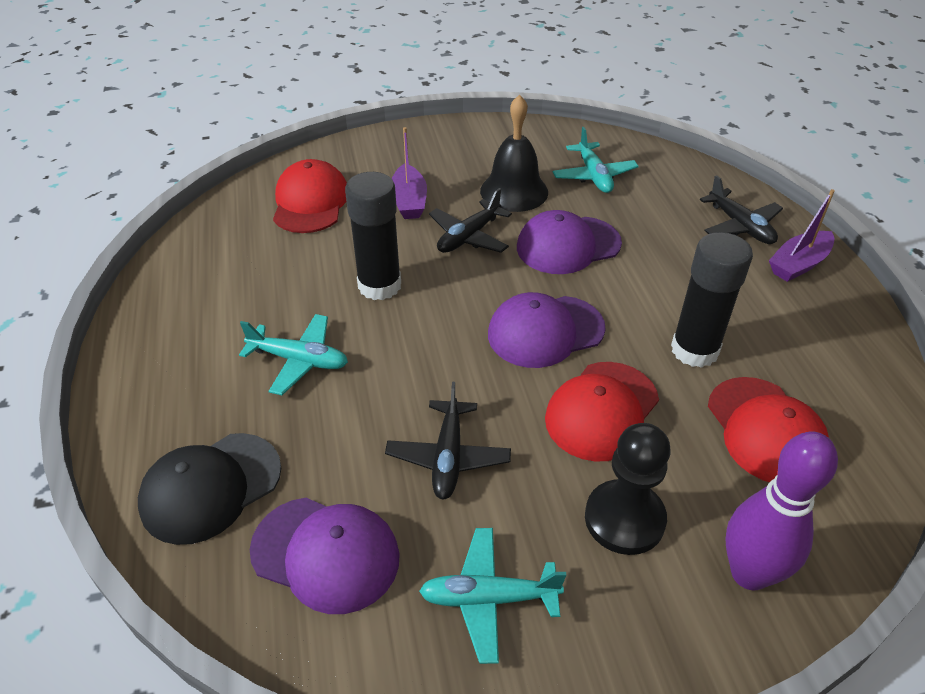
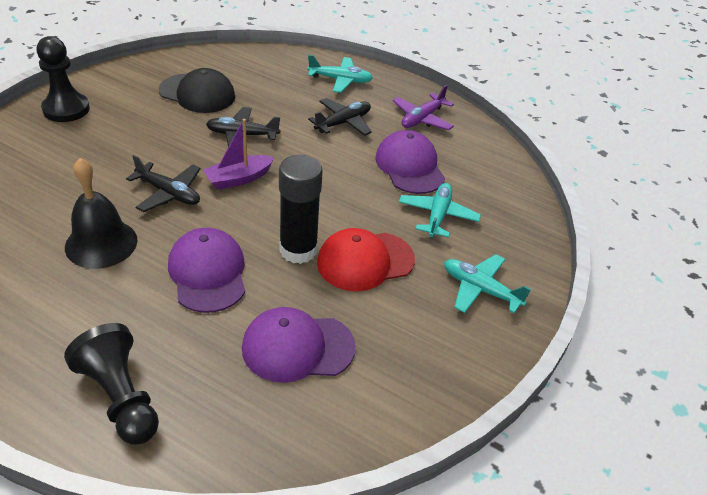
black glue stick: 2 -> 1
black pawn: 1 -> 2
purple boat: 2 -> 1
purple bowling pin: 1 -> 0
purple plane: 0 -> 1
red cap: 3 -> 1

